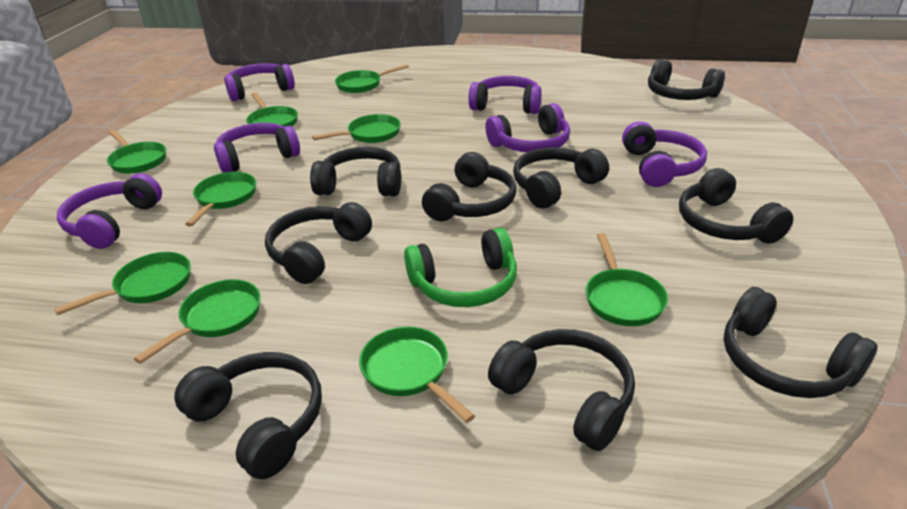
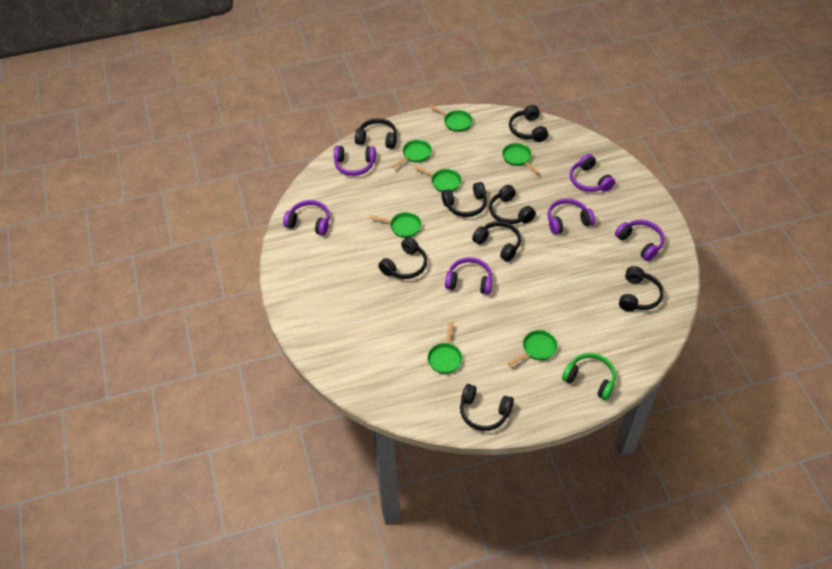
black headphones: 9 -> 8
green pan: 9 -> 7

